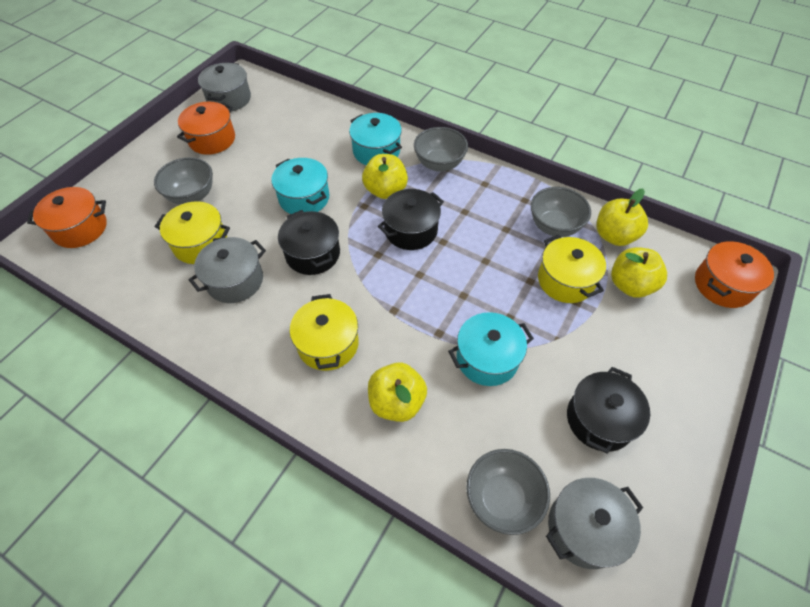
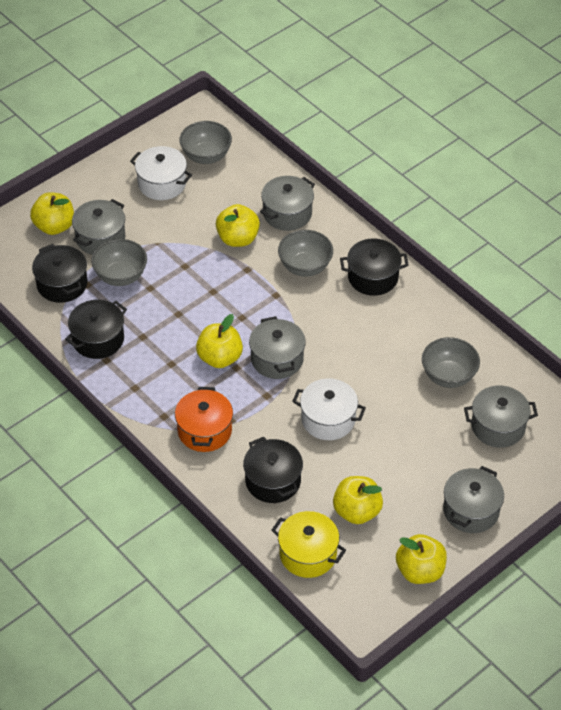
black pot: 3 -> 4
grey pot: 3 -> 5
orange pot: 3 -> 1
turquoise pot: 3 -> 0
white pot: 0 -> 2
yellow apple: 4 -> 5
yellow pot: 3 -> 1

